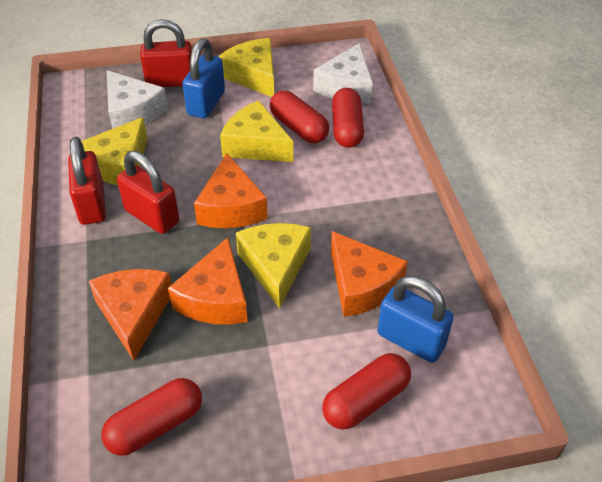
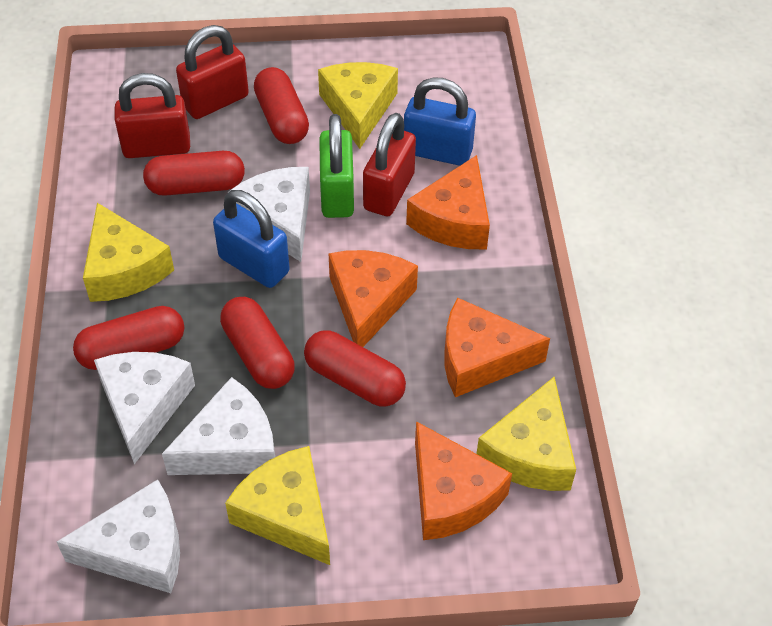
green padlock: 0 -> 1
red capsule: 4 -> 5
white cheese: 2 -> 4

